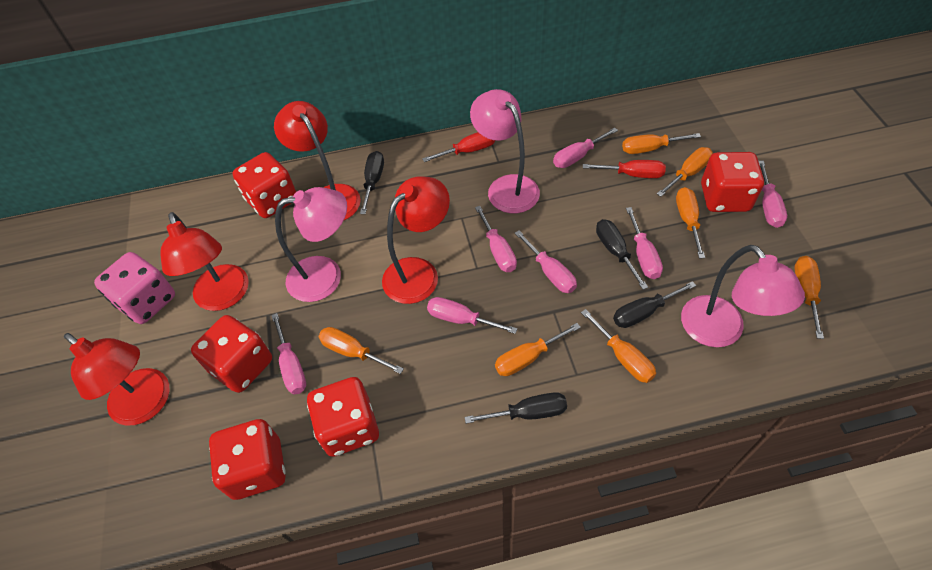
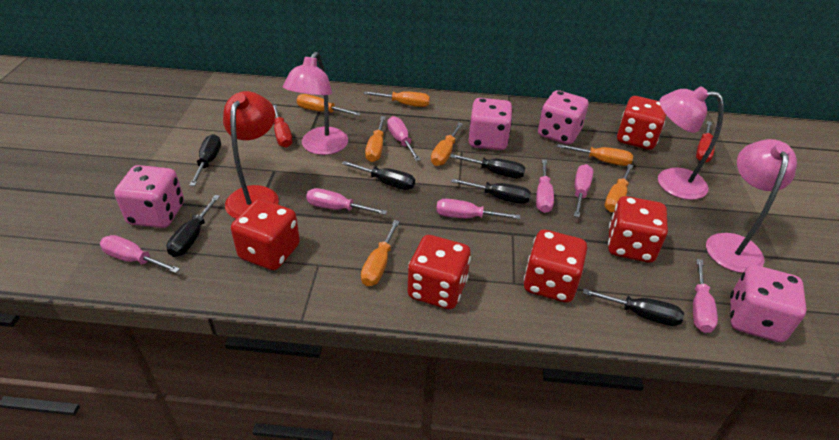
black screwdriver: 4 -> 6
pink dice: 1 -> 4
red lamp: 4 -> 1

